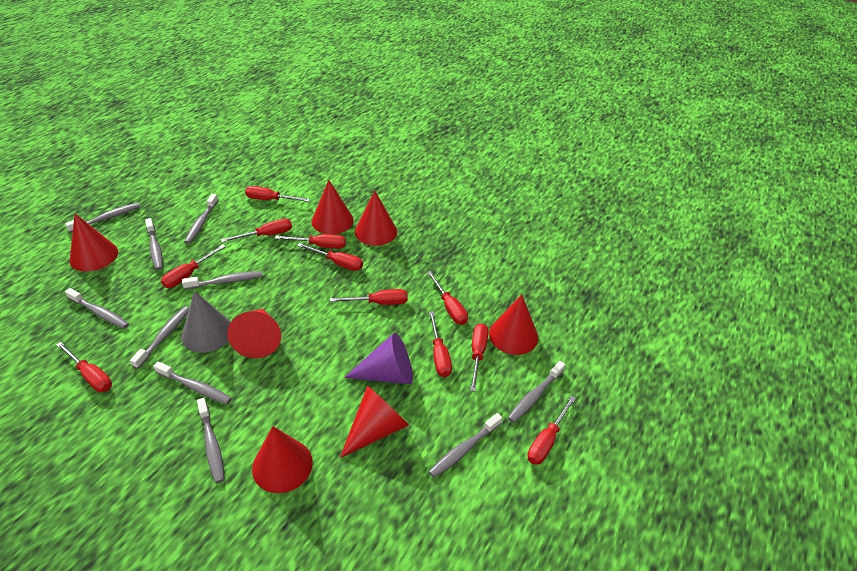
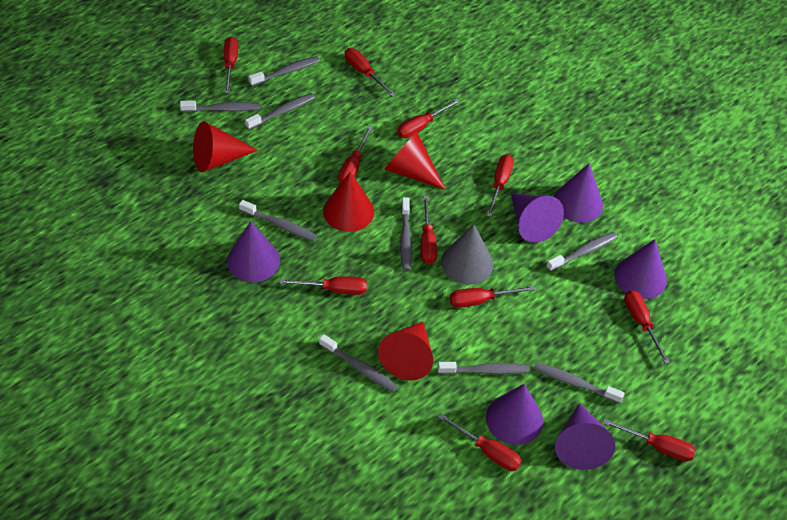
grey toothbrush: 10 -> 9
purple cone: 1 -> 6
red cone: 7 -> 4

